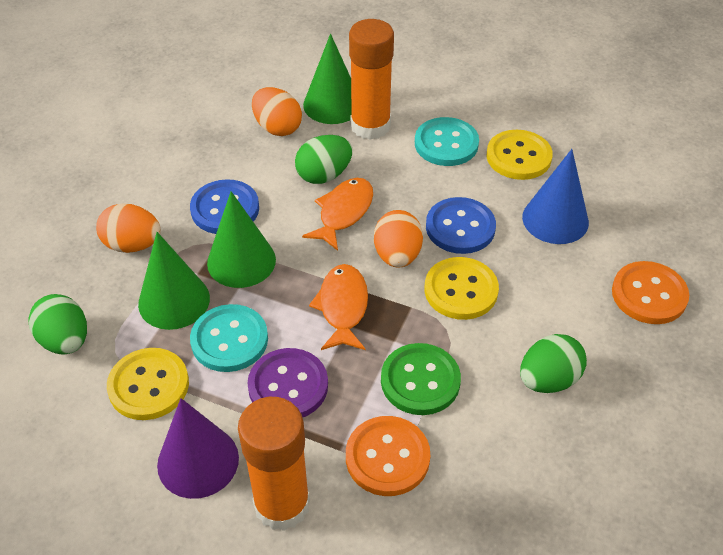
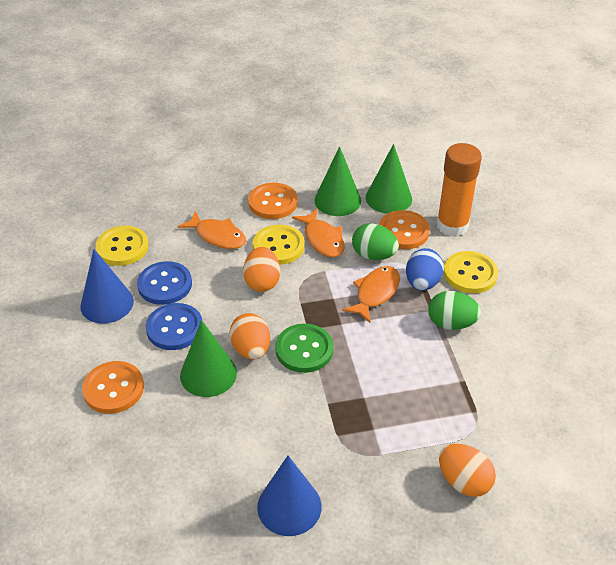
blue cone: 1 -> 2
blue egg: 0 -> 1
green egg: 3 -> 2
orange button: 2 -> 3
orange fish: 2 -> 3
orange glue stick: 2 -> 1
purple button: 1 -> 0
purple cone: 1 -> 0
turquoise button: 2 -> 0

